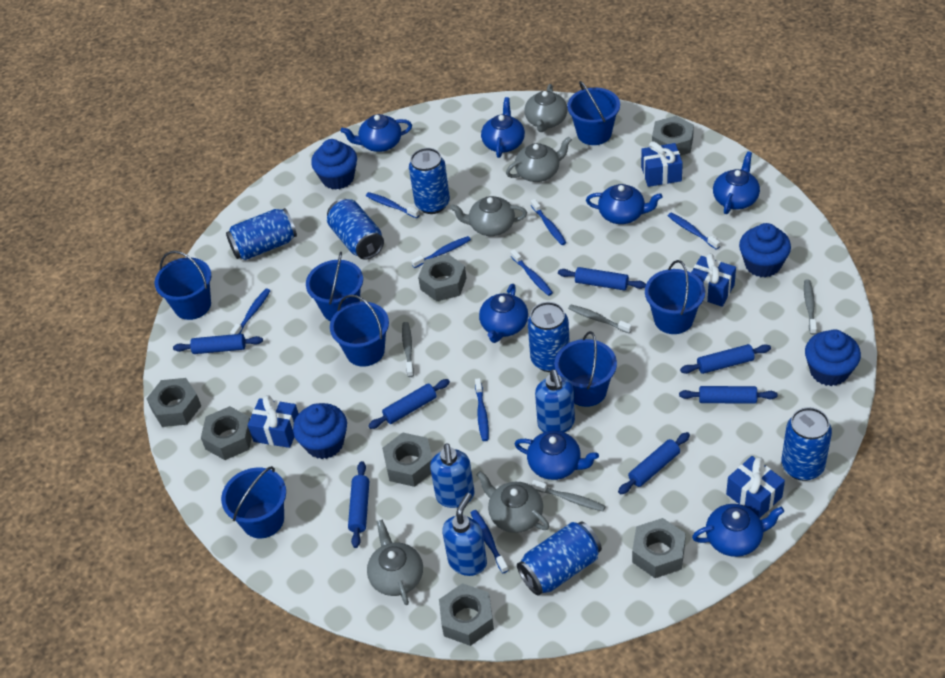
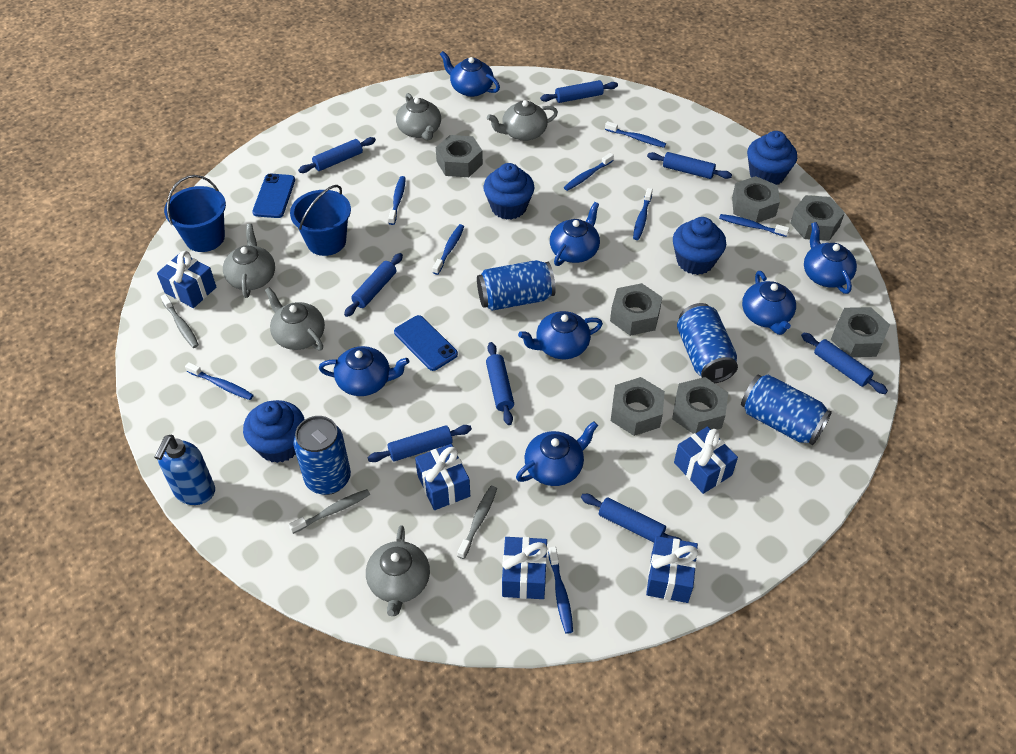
blue bucket: 7 -> 2
blue can: 6 -> 4
blue gift: 4 -> 5
blue phone: 0 -> 2
blue rolling pin: 7 -> 8
blue soap dispenser: 3 -> 1
grey toothbrush: 4 -> 3

